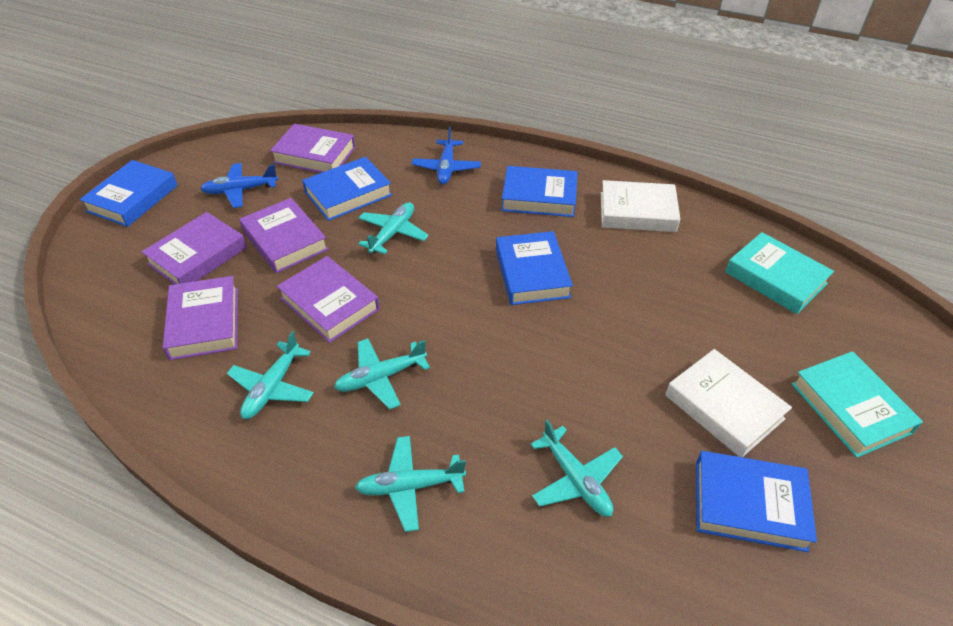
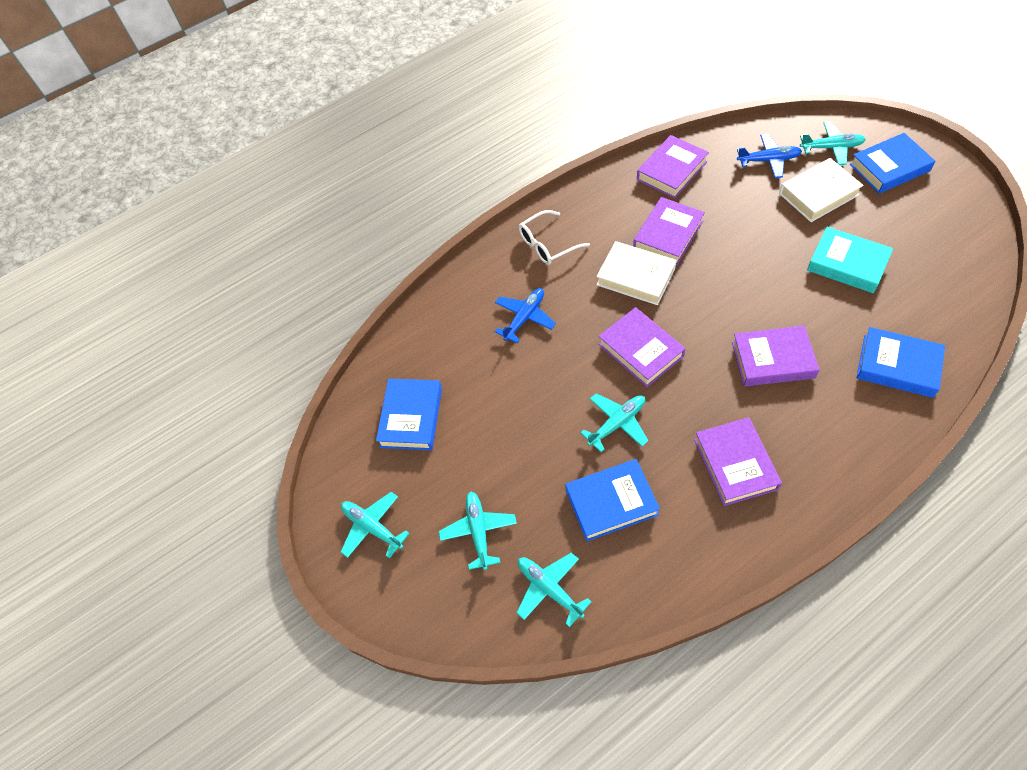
blue book: 5 -> 4
turquoise book: 2 -> 1
white glasses: 0 -> 1

